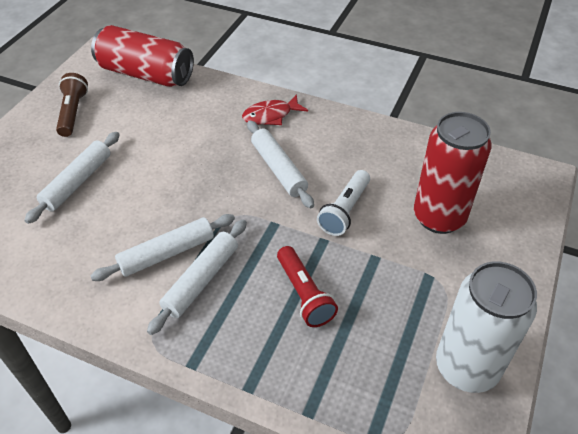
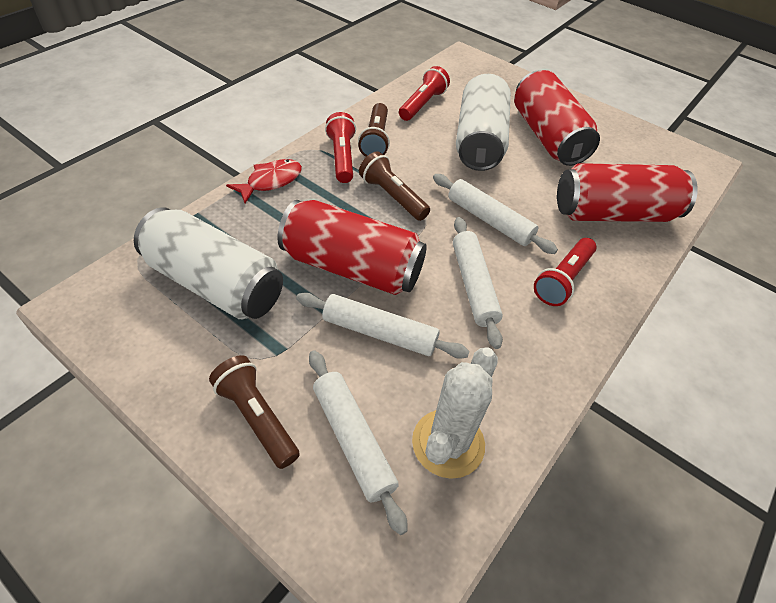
brown flashlight: 1 -> 3
red can: 2 -> 3
red flashlight: 1 -> 3
white cactus: 0 -> 1
white can: 1 -> 2
white flashlight: 1 -> 0

